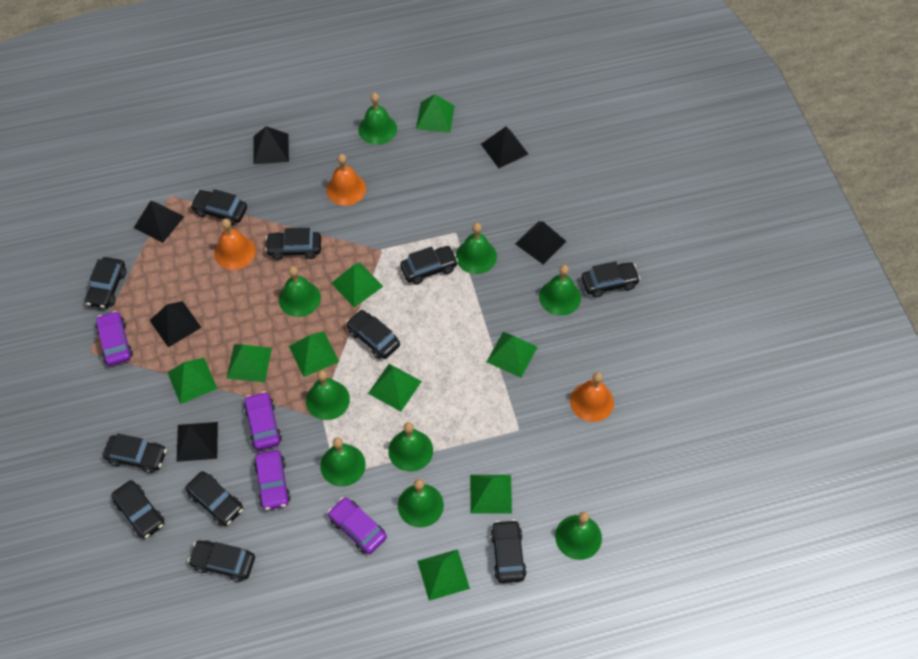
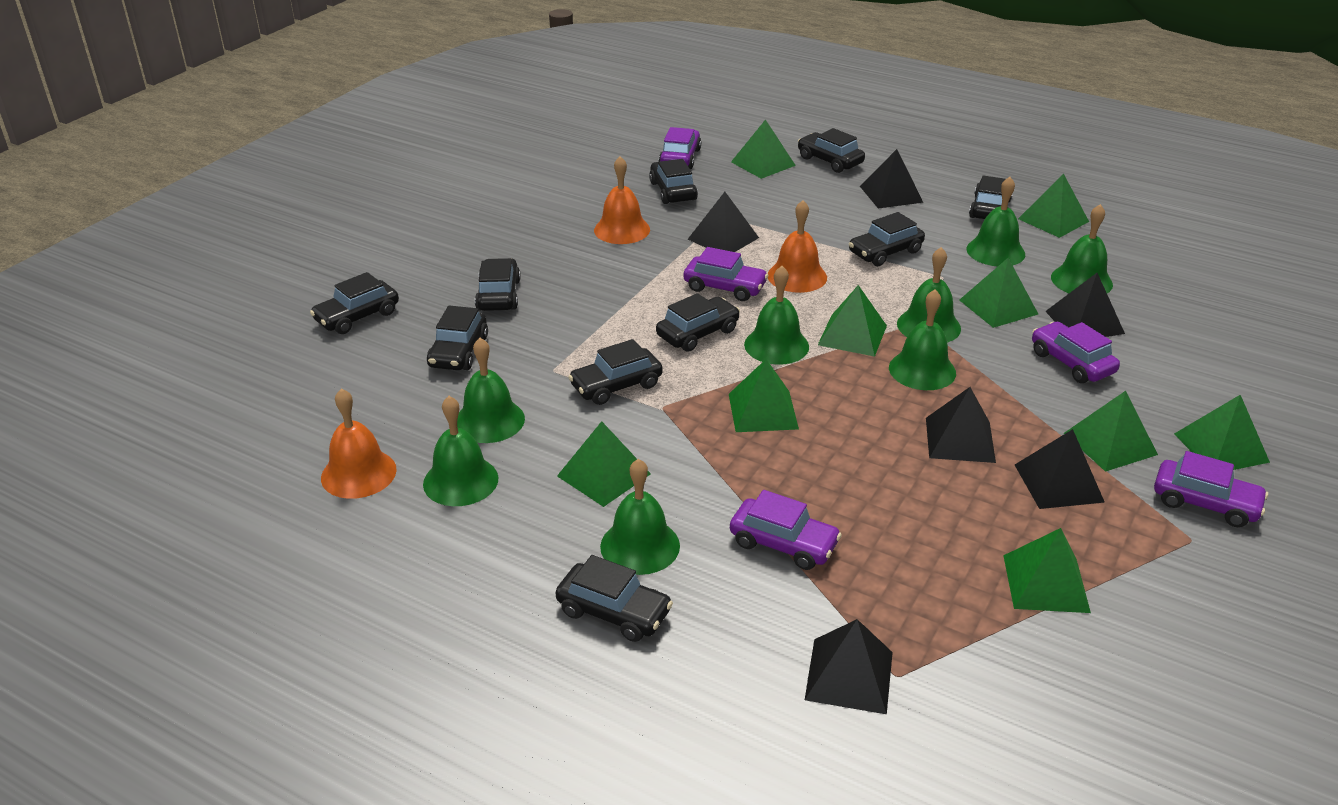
black car: 11 -> 10
green bell: 9 -> 8
purple car: 4 -> 5

